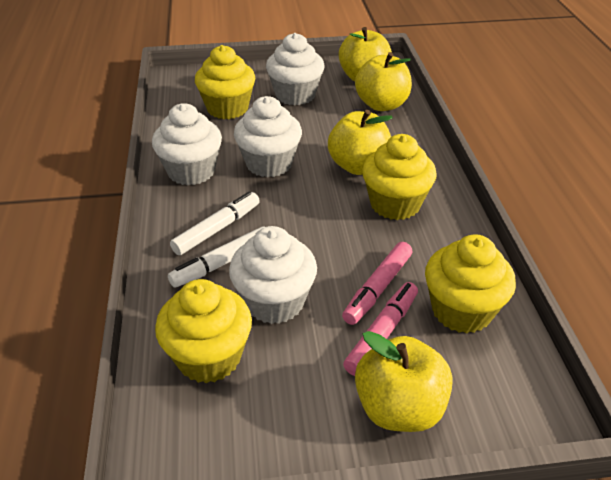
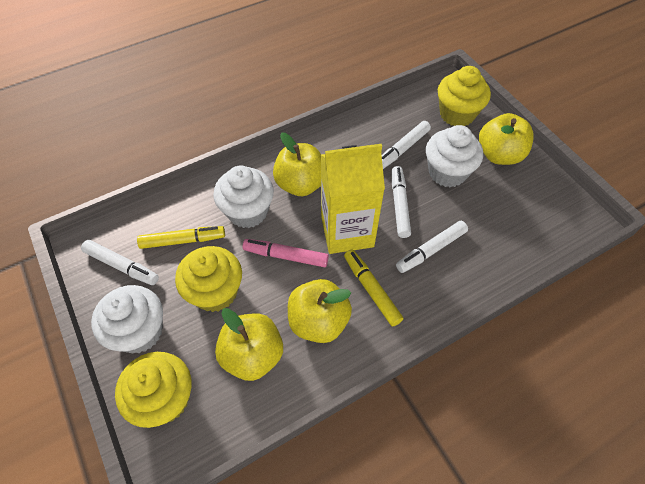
pink marker: 2 -> 1
white cupcake: 4 -> 3
white marker: 2 -> 4
yellow carton: 0 -> 1
yellow cupcake: 4 -> 3
yellow marker: 0 -> 2

